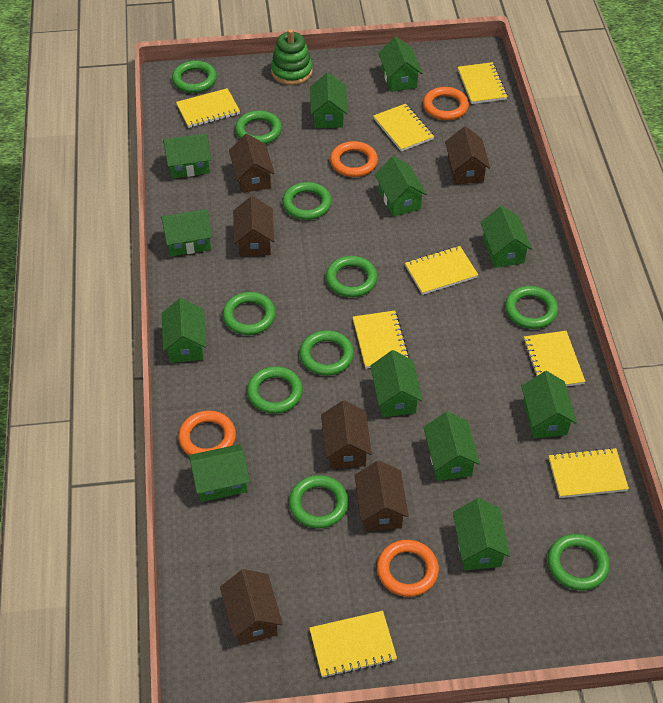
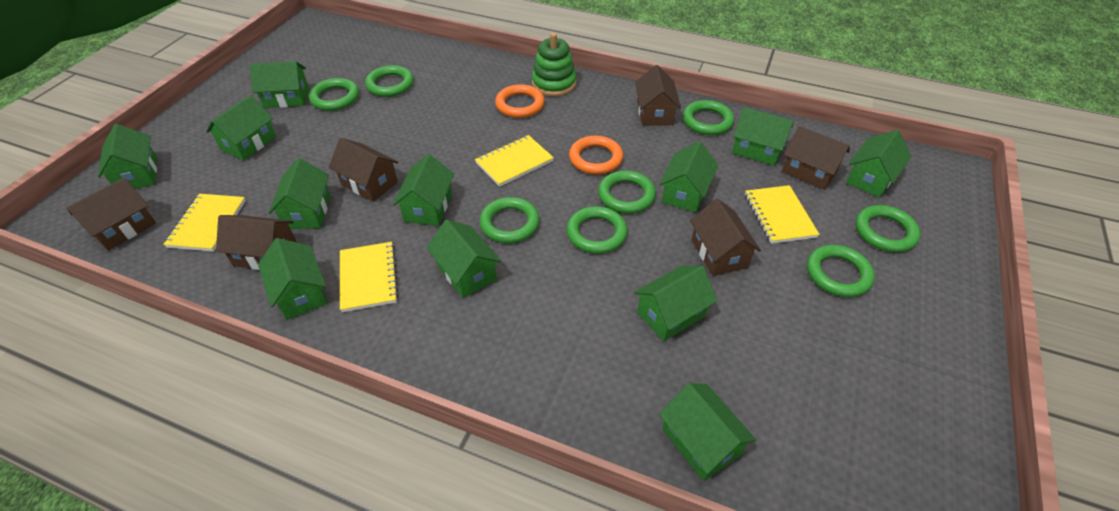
green ring: 10 -> 8
orange ring: 4 -> 2
yellow notebook: 8 -> 4

